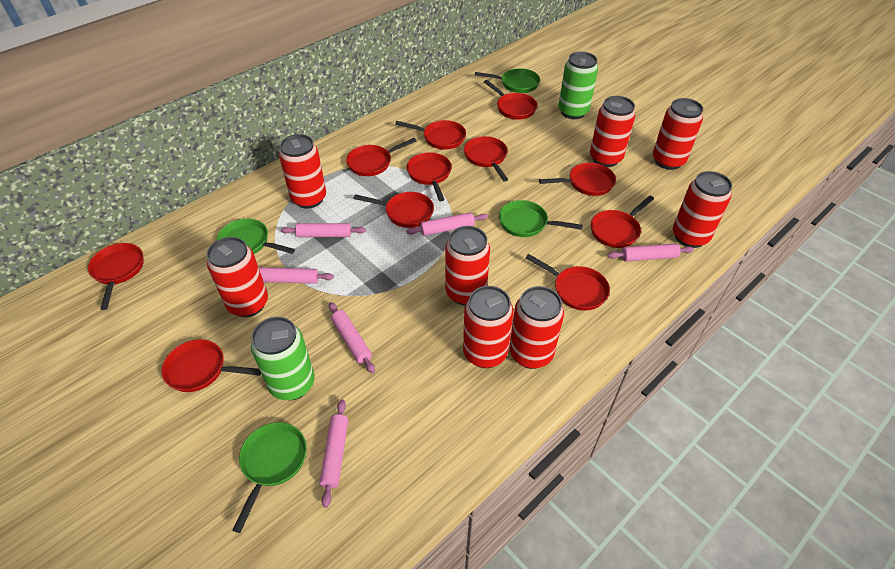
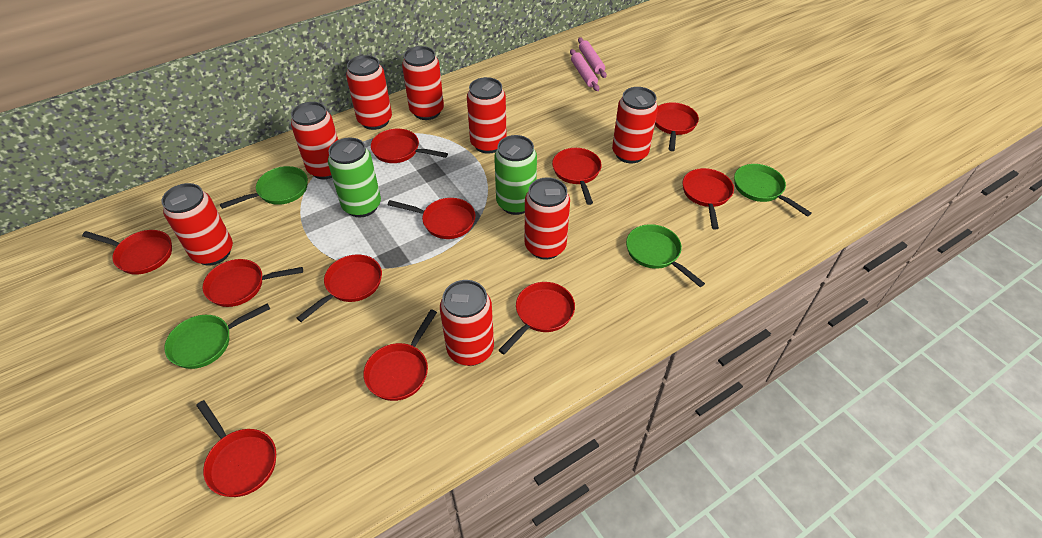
pink rolling pin: 6 -> 2

